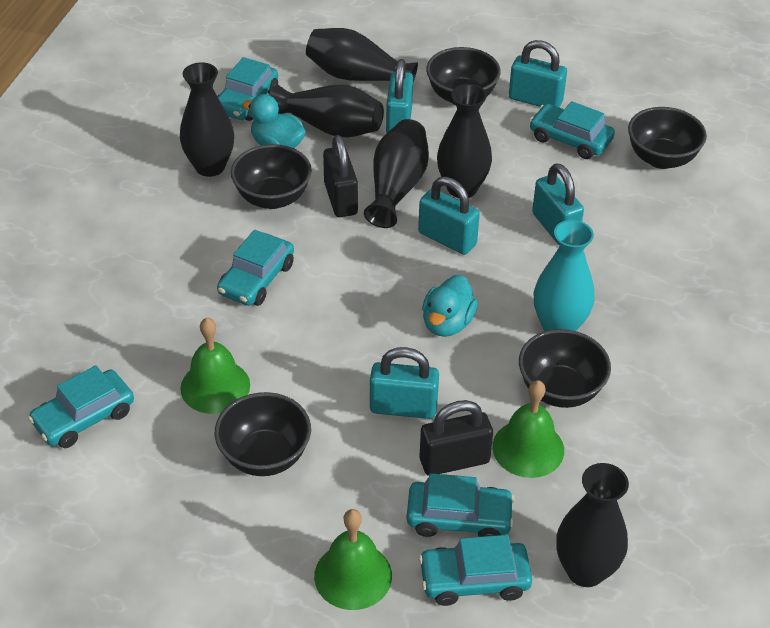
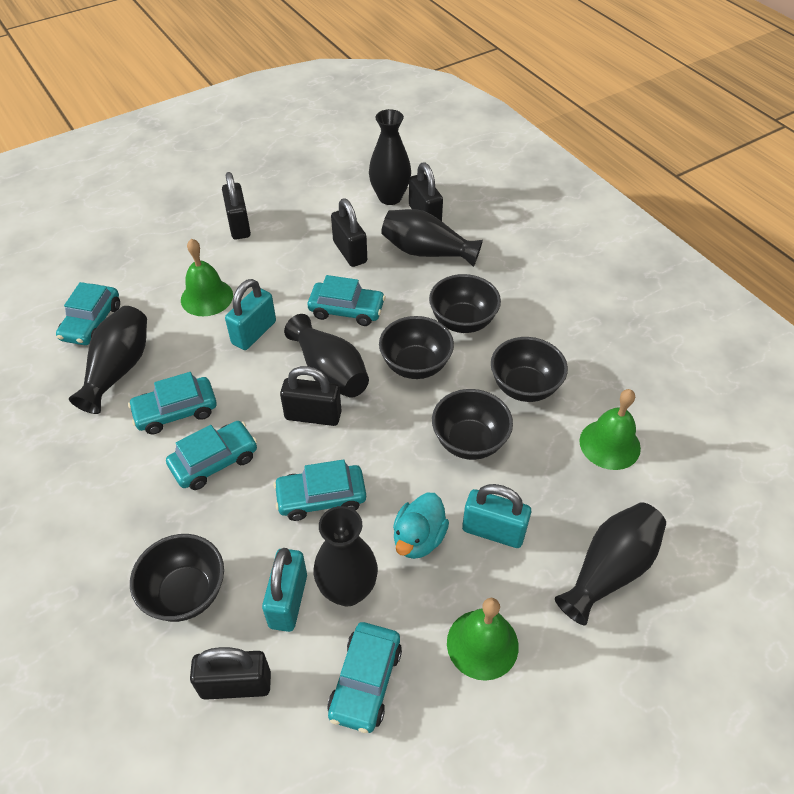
black padlock: 2 -> 5
turquoise duck: 2 -> 1
turquoise padlock: 5 -> 3
turquoise vase: 1 -> 0

